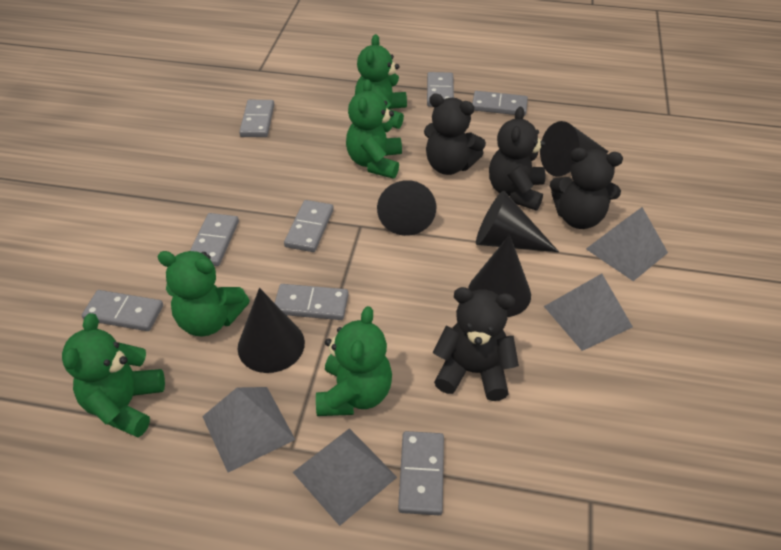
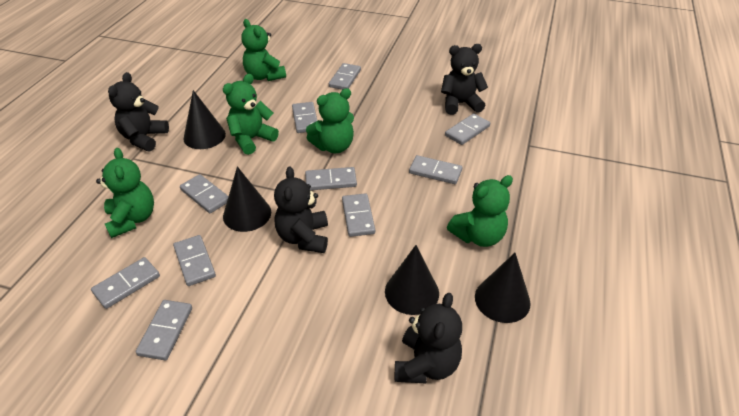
black cone: 5 -> 4
grey domino: 8 -> 10
grey pyramid: 4 -> 0

